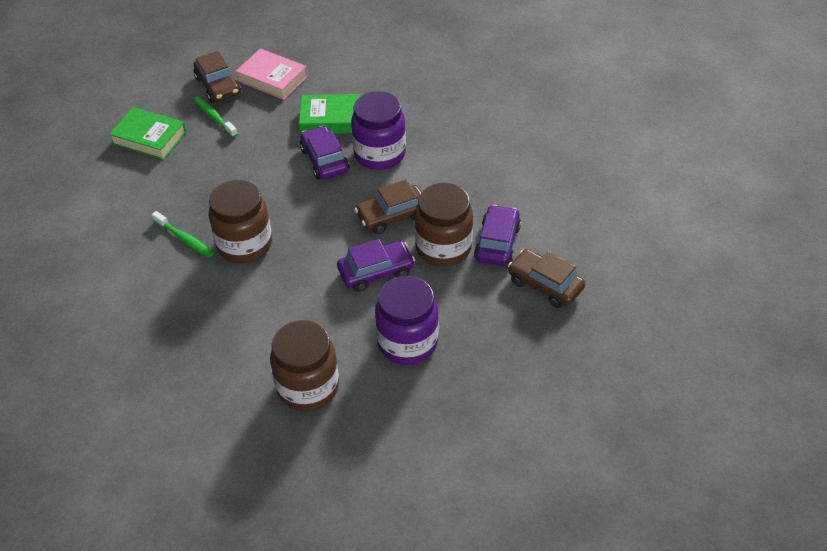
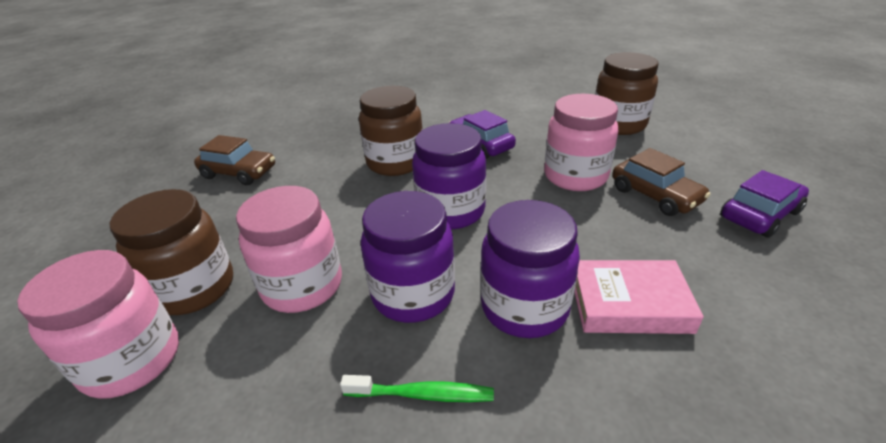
brown car: 3 -> 2
green book: 2 -> 0
green toothbrush: 2 -> 1
pink jar: 0 -> 3
purple car: 3 -> 2
purple jar: 2 -> 3

